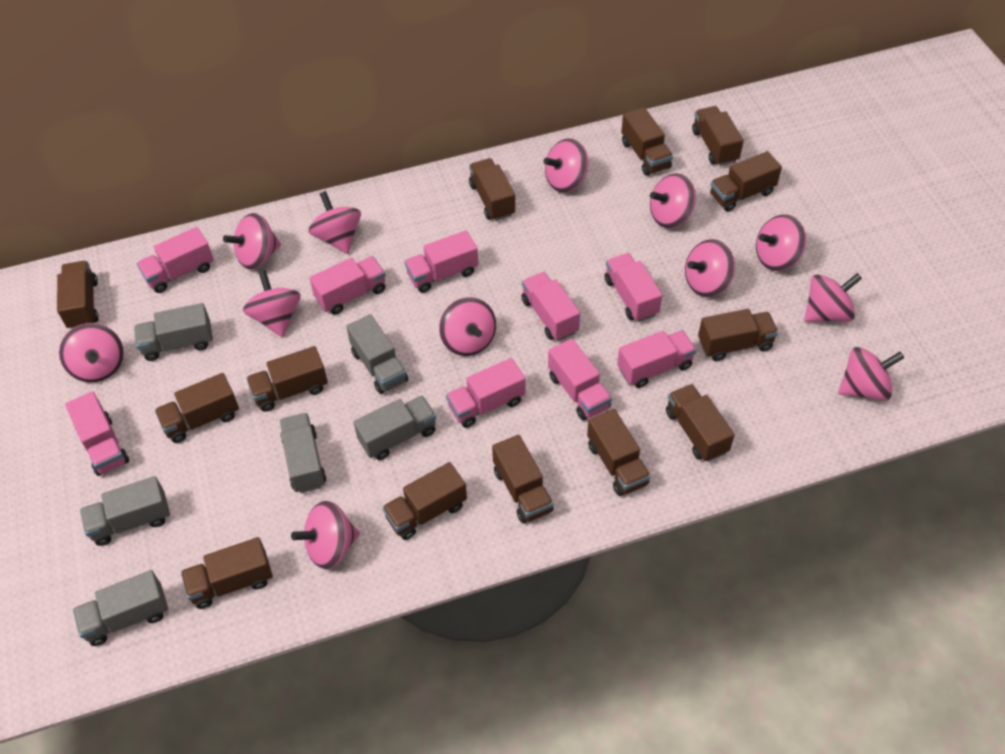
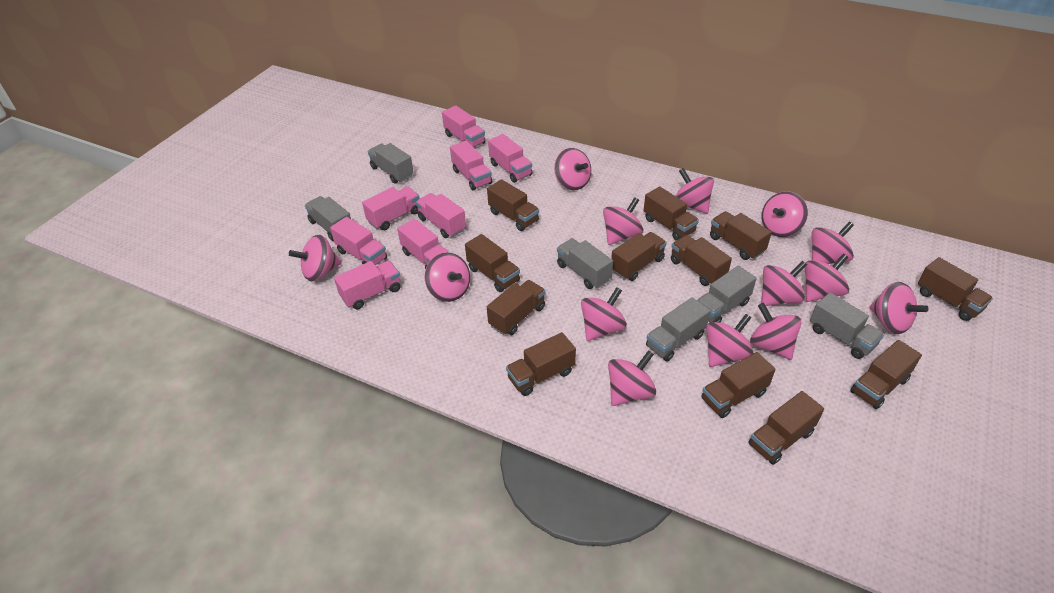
brown truck: 13 -> 12
pink spinning top: 12 -> 14
pink truck: 9 -> 8

